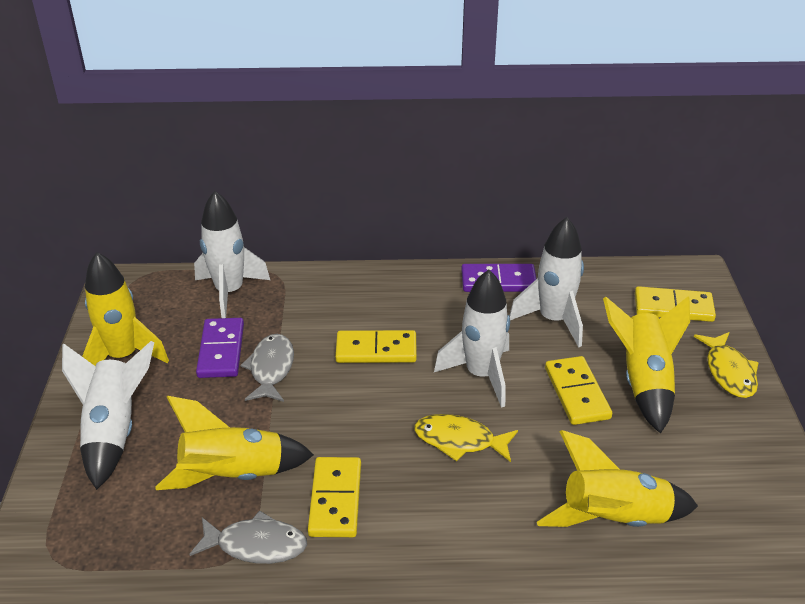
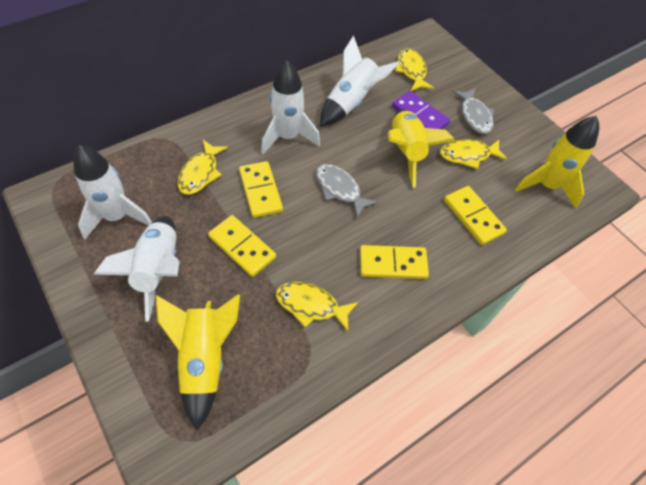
purple domino: 2 -> 1
yellow fish: 2 -> 4
yellow rocket: 4 -> 3

